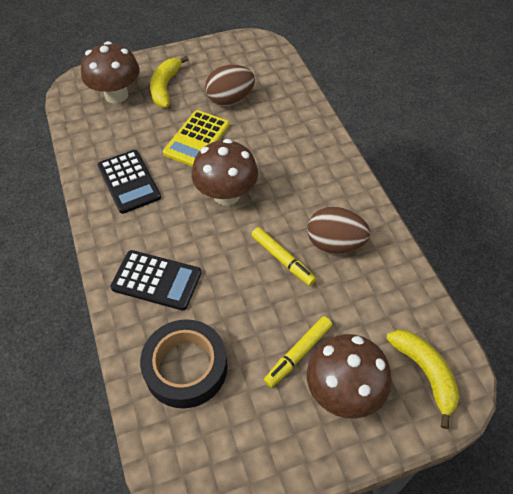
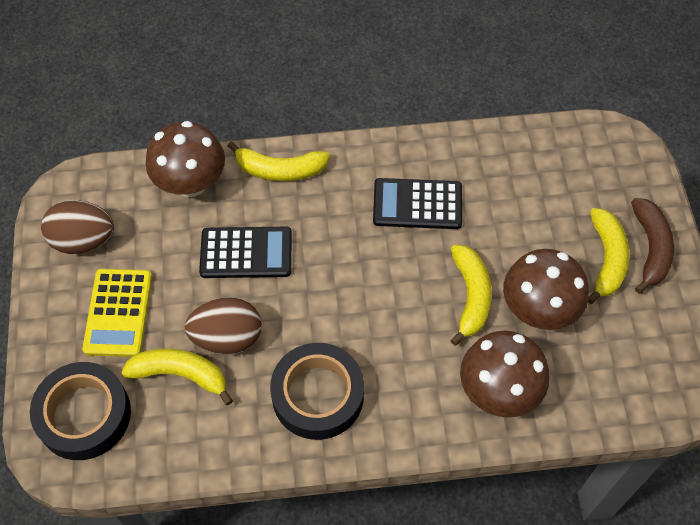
black tape: 1 -> 2
brown banana: 0 -> 1
yellow banana: 2 -> 4
yellow marker: 2 -> 0

